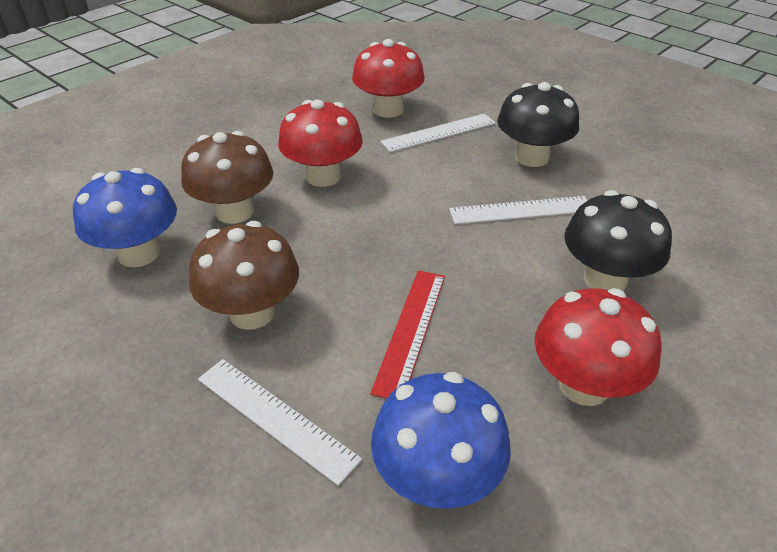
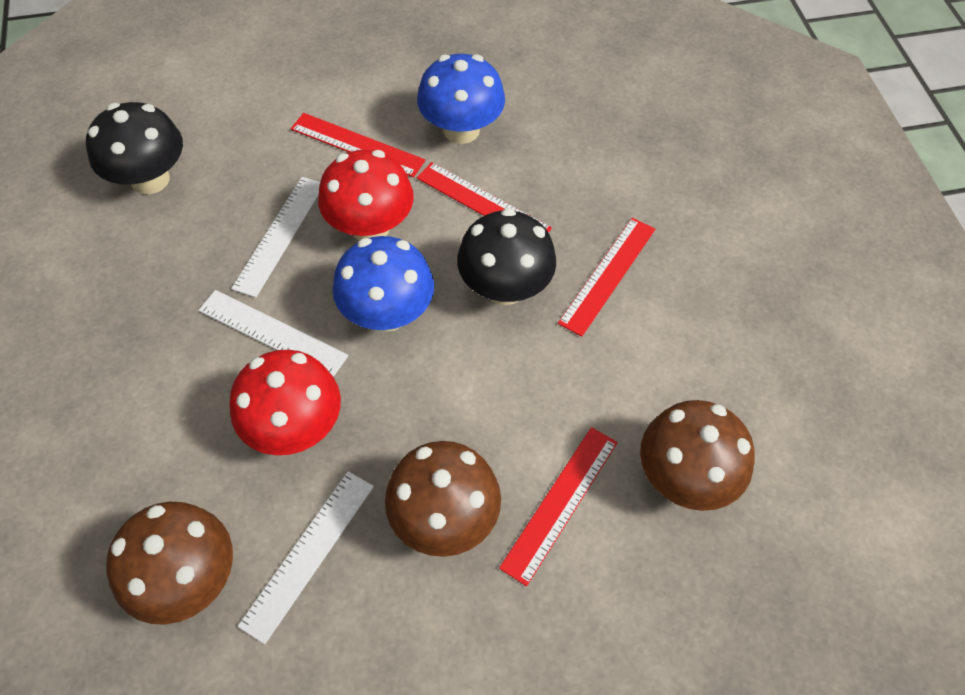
brown mushroom: 2 -> 3
red mushroom: 3 -> 2
red ruler: 1 -> 4

